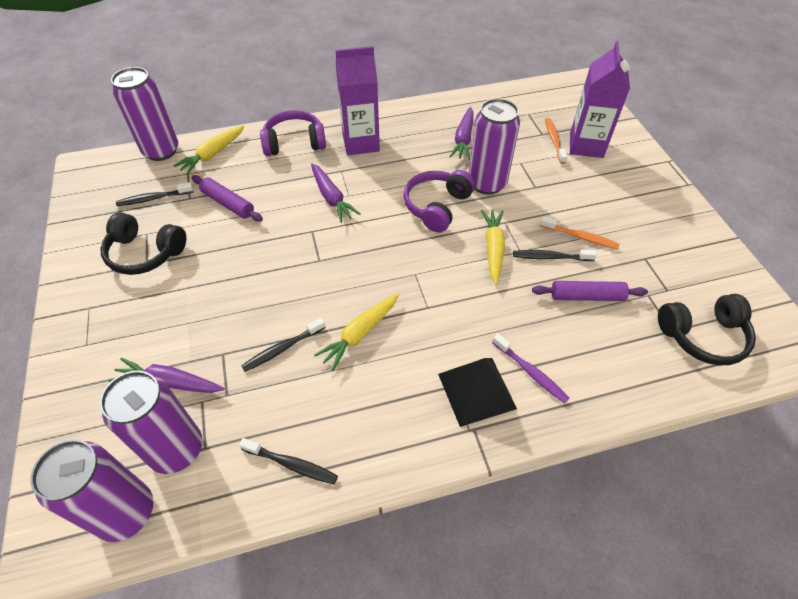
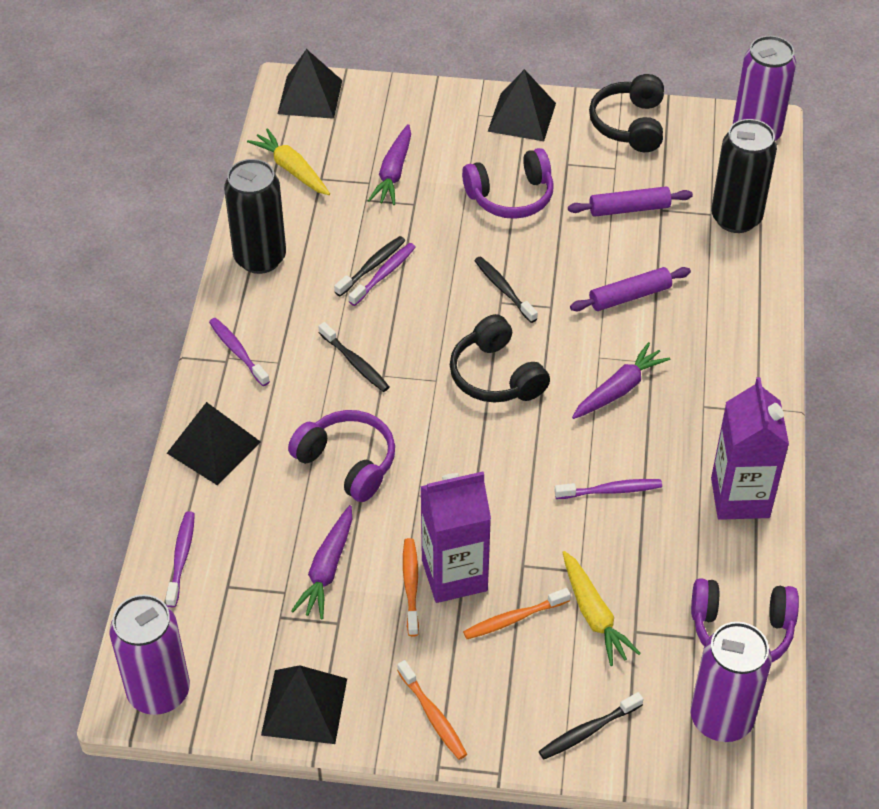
black can: 0 -> 2
black pyramid: 1 -> 4
orange toothbrush: 2 -> 3
purple can: 4 -> 3
purple headphones: 2 -> 3
purple toothbrush: 1 -> 4
yellow carrot: 3 -> 2

